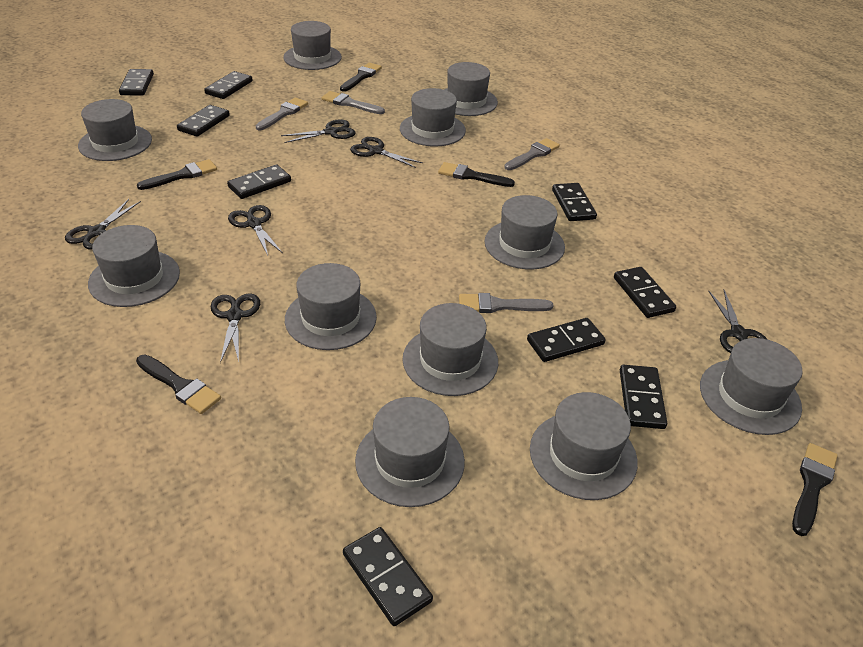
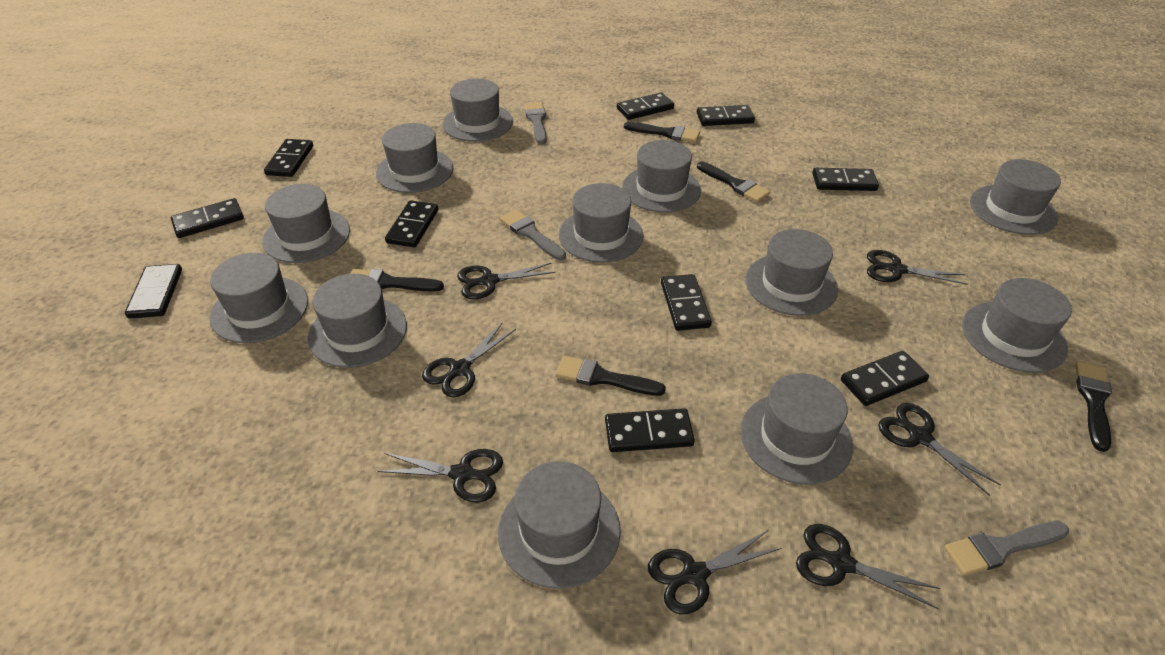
black domino: 9 -> 10
black scissors: 6 -> 7
grey brush: 4 -> 3
grey hat: 11 -> 12

